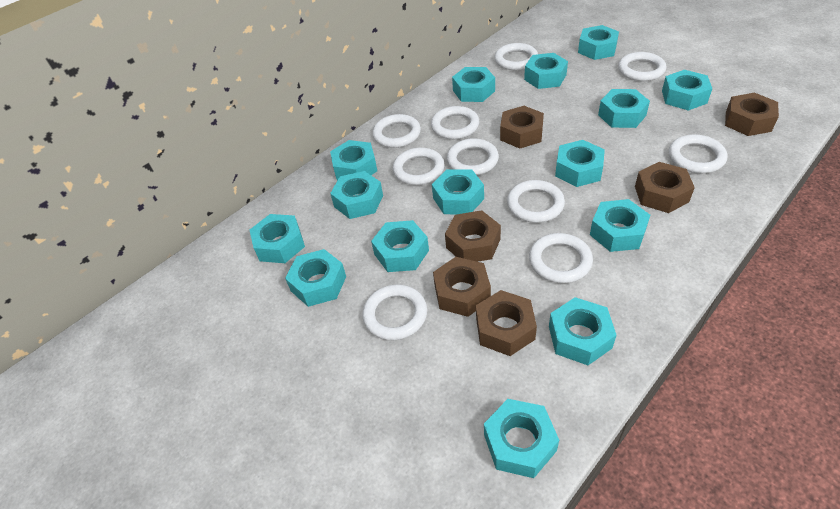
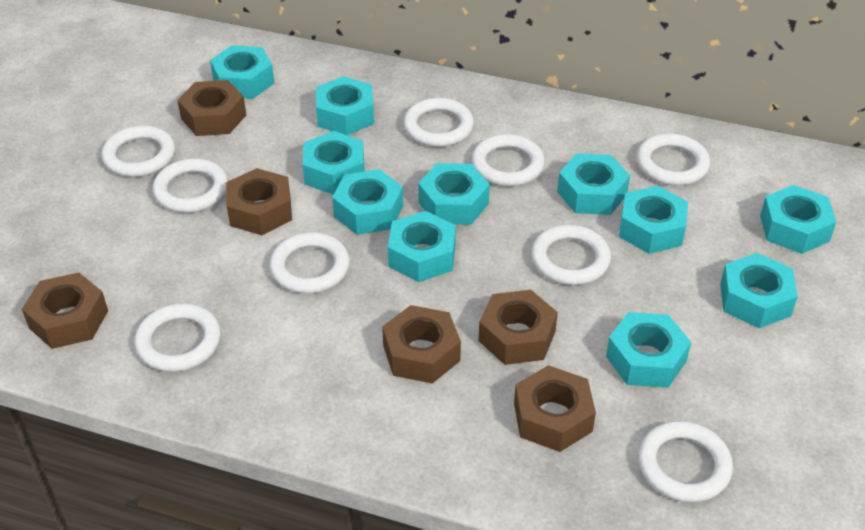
turquoise nut: 15 -> 11
white ring: 10 -> 9

